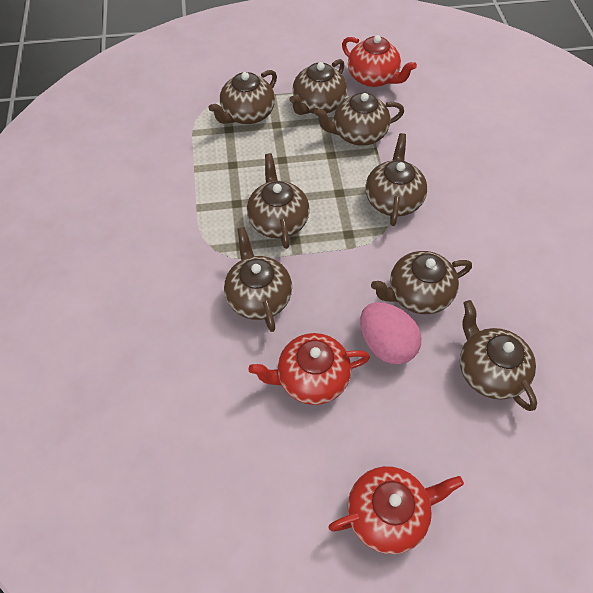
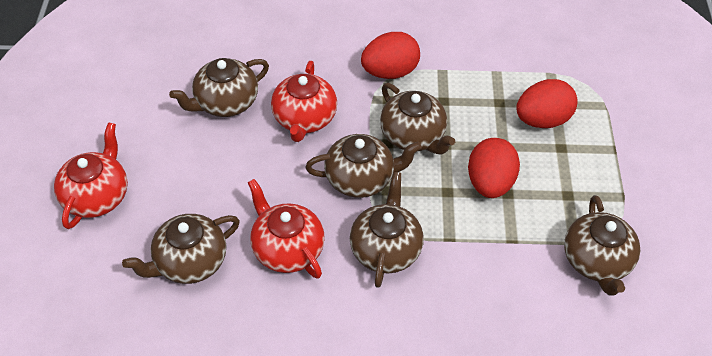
brown teapot: 8 -> 6
pink egg: 1 -> 0
red egg: 0 -> 3

